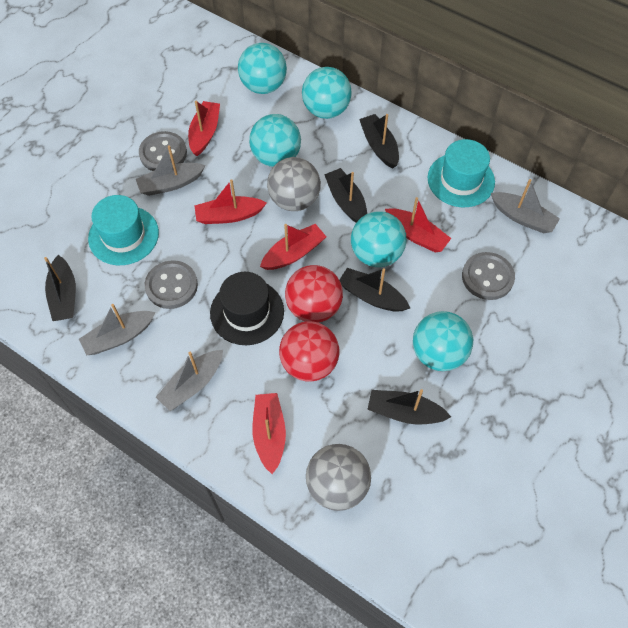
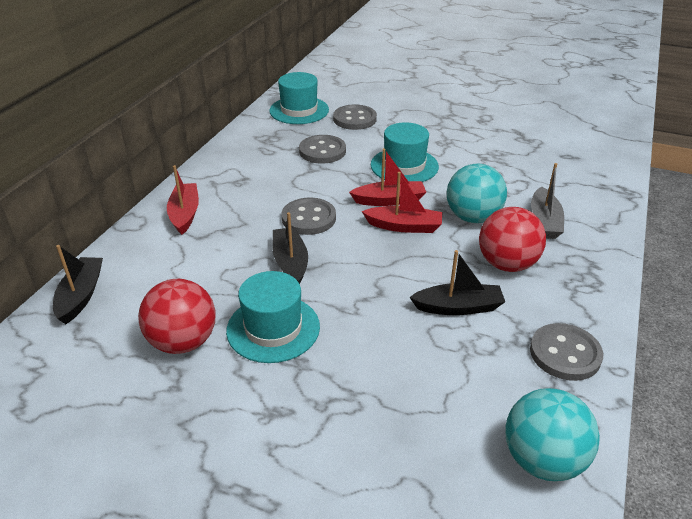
black boat: 5 -> 3
black hat: 1 -> 0
grey ball: 2 -> 0
grey boat: 4 -> 1
grey button: 3 -> 4
red boat: 5 -> 3
turquoise ball: 5 -> 2
turquoise hat: 2 -> 3

